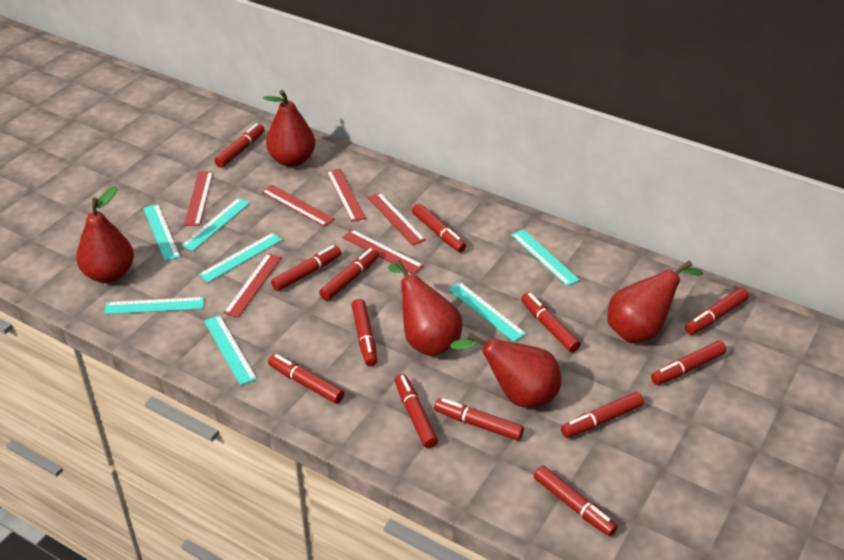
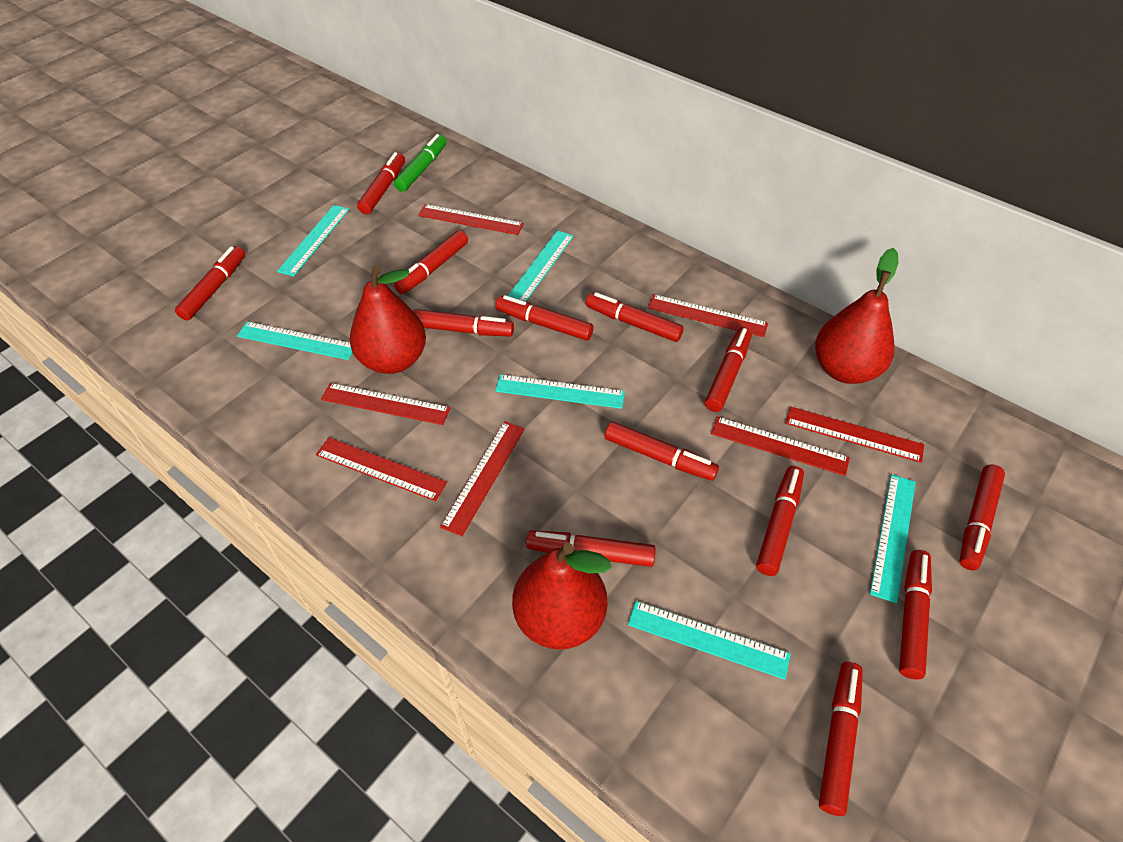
green marker: 0 -> 1
red pear: 5 -> 3
red ruler: 6 -> 7
turquoise ruler: 7 -> 6

